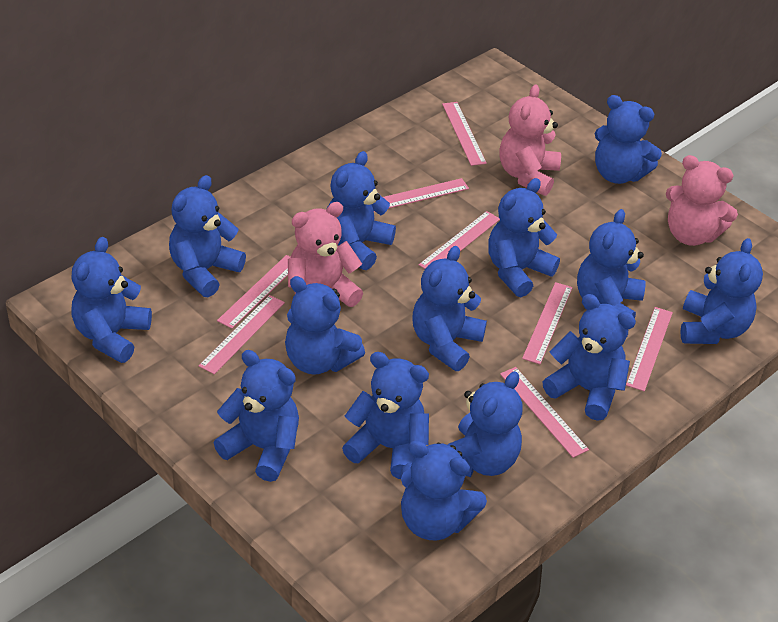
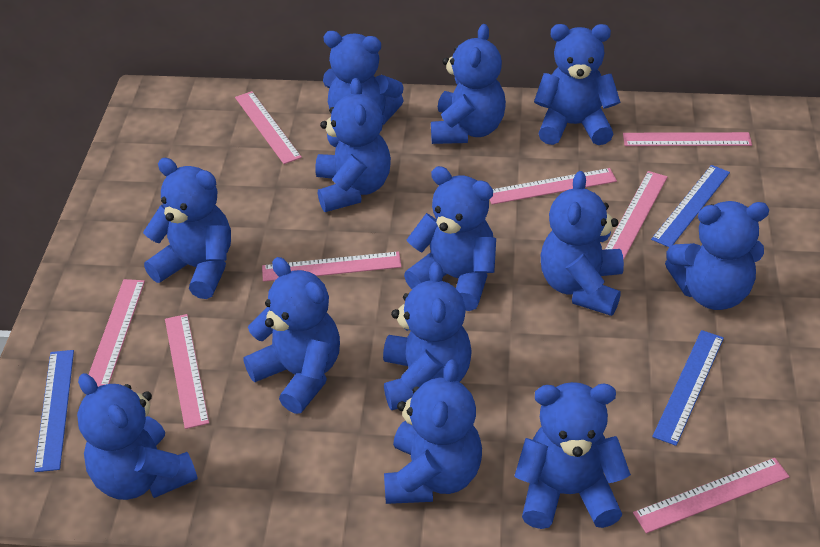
blue ruler: 0 -> 3
blue teddy bear: 14 -> 13
pink teddy bear: 3 -> 0

